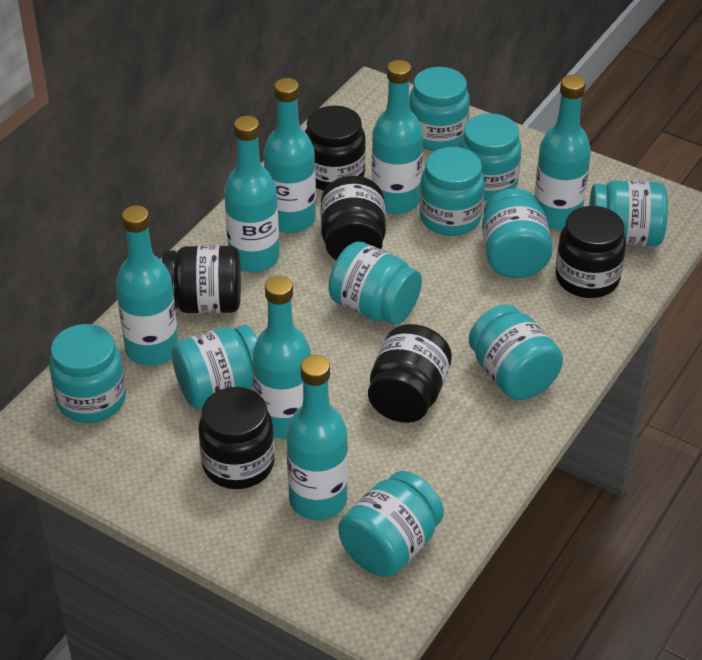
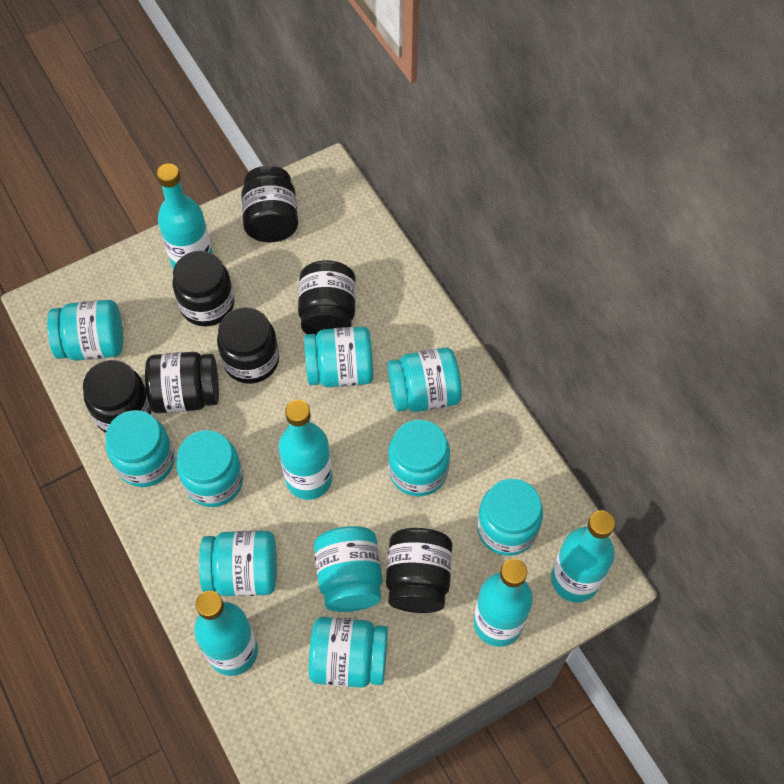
black jar: 6 -> 7
turquoise bottle: 7 -> 5

